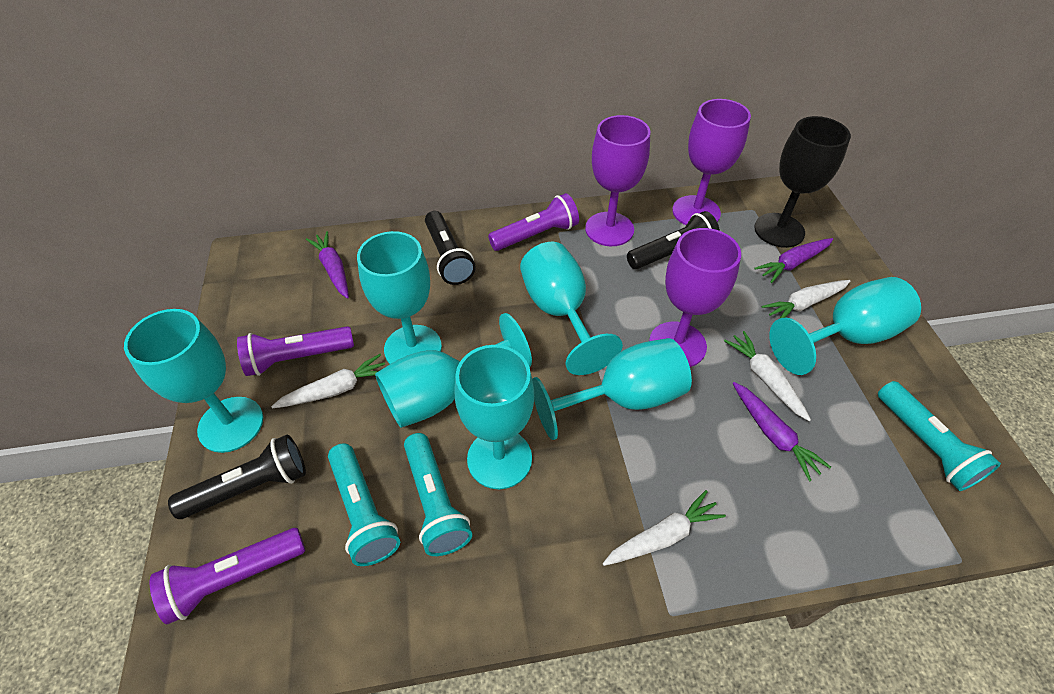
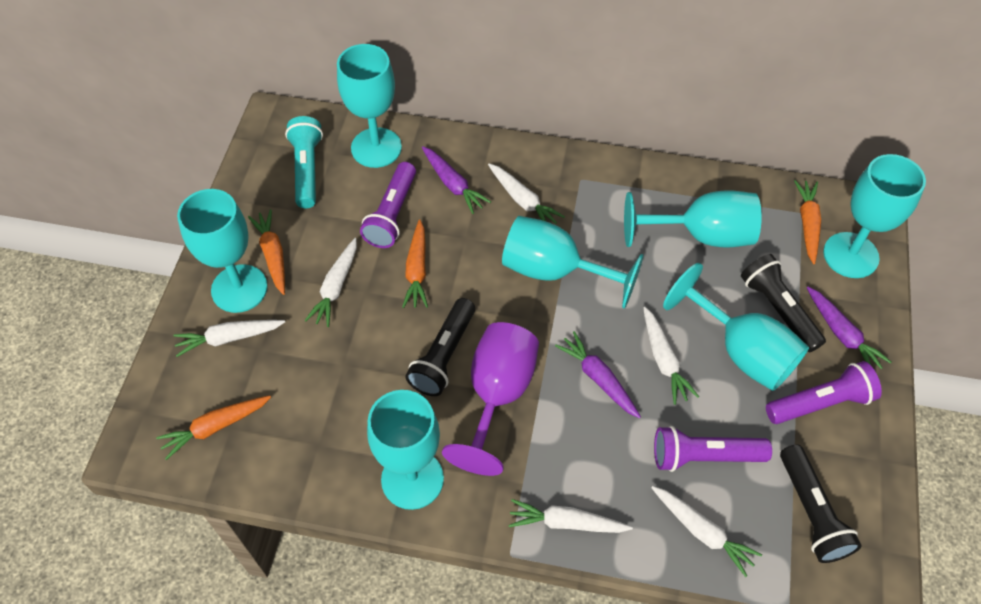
black goblet: 1 -> 0
orange carrot: 0 -> 4
purple goblet: 3 -> 1
turquoise flashlight: 3 -> 1
white carrot: 4 -> 6

